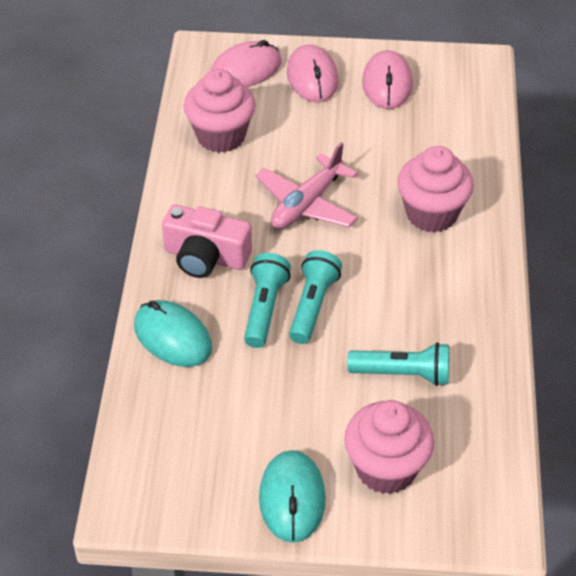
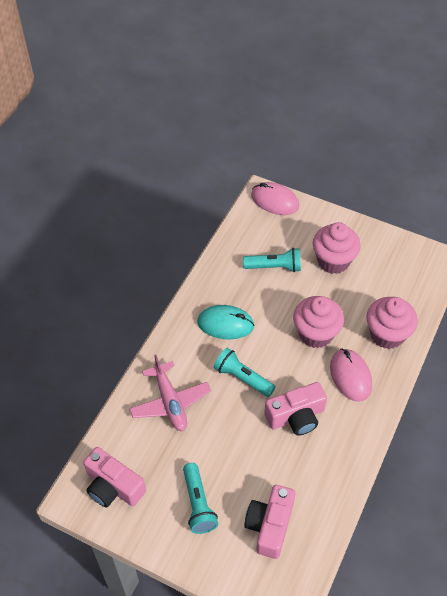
pink camera: 1 -> 3
pink mouse: 3 -> 2
turquoise mouse: 2 -> 1

